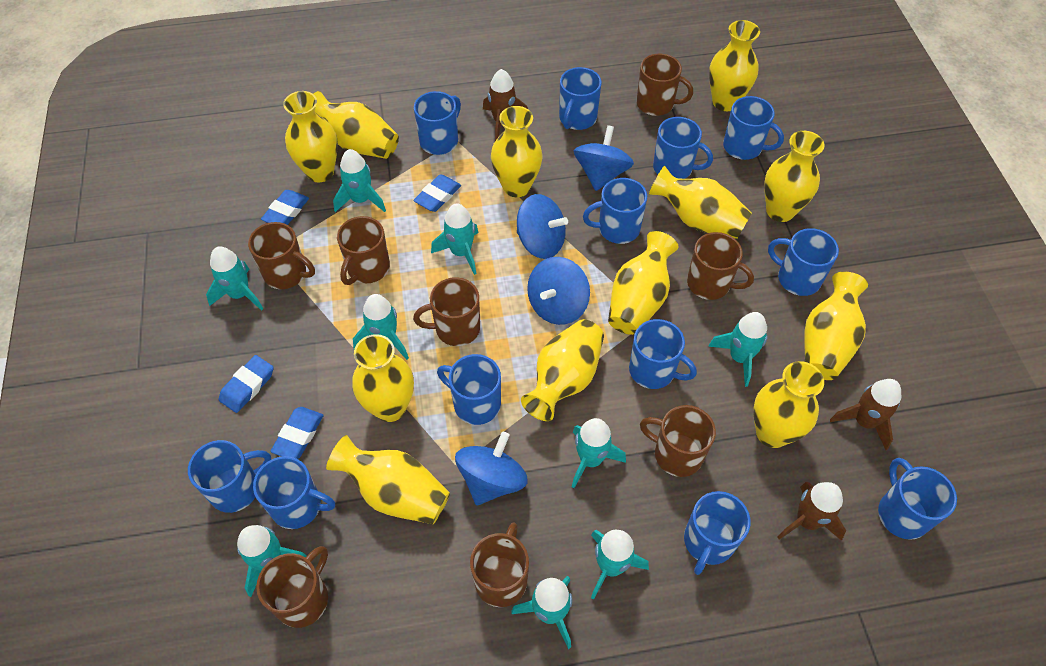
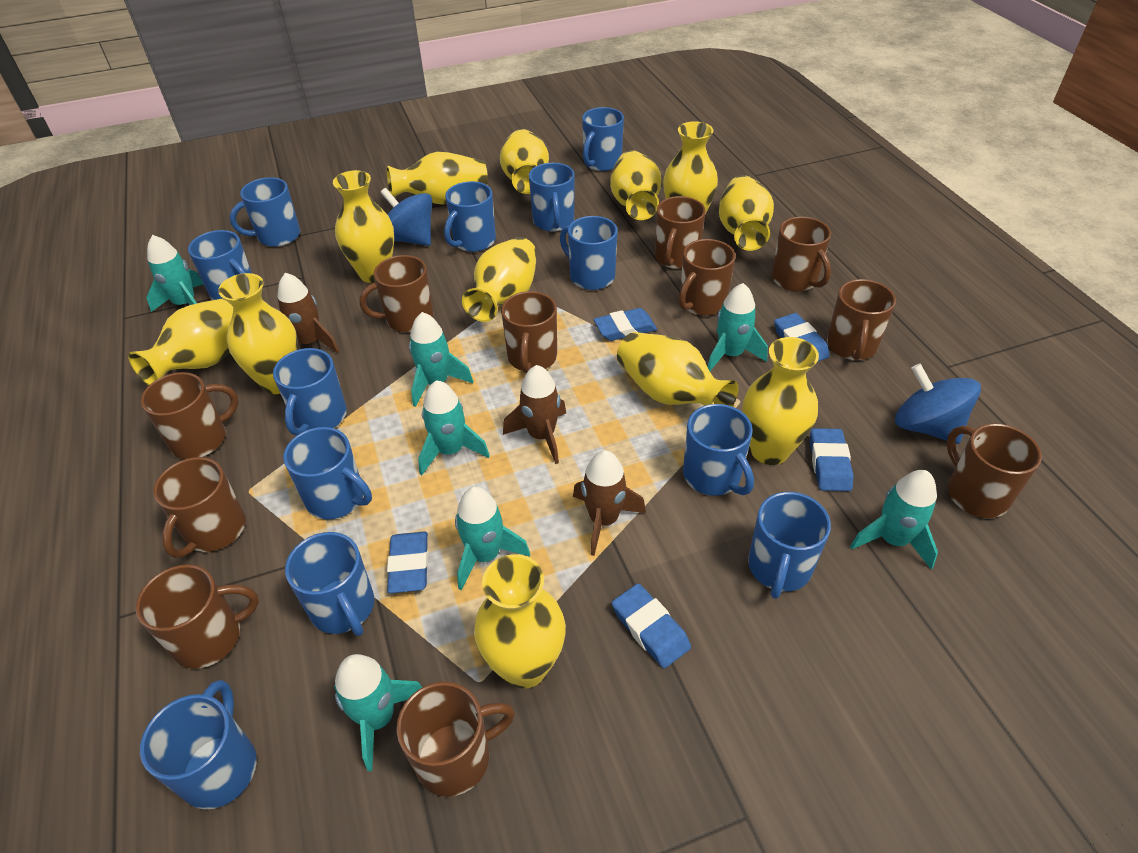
blue eraser: 4 -> 5
blue spinning top: 4 -> 2
brown mug: 8 -> 11
turquoise rocket: 9 -> 7

